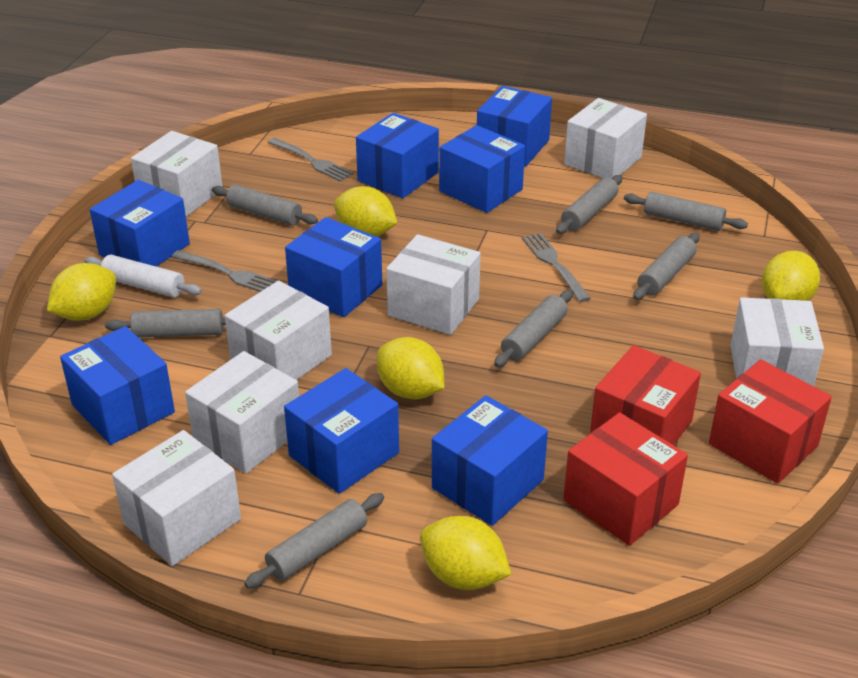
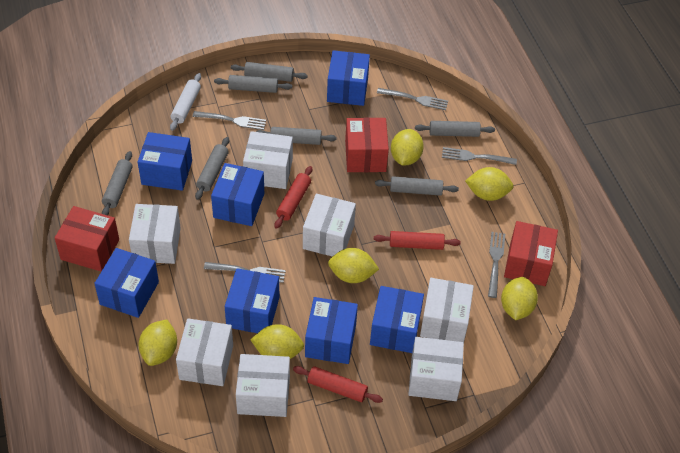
blue box: 8 -> 7
grey fork: 3 -> 5
red rolling pin: 0 -> 3
yellow lemon: 5 -> 6

